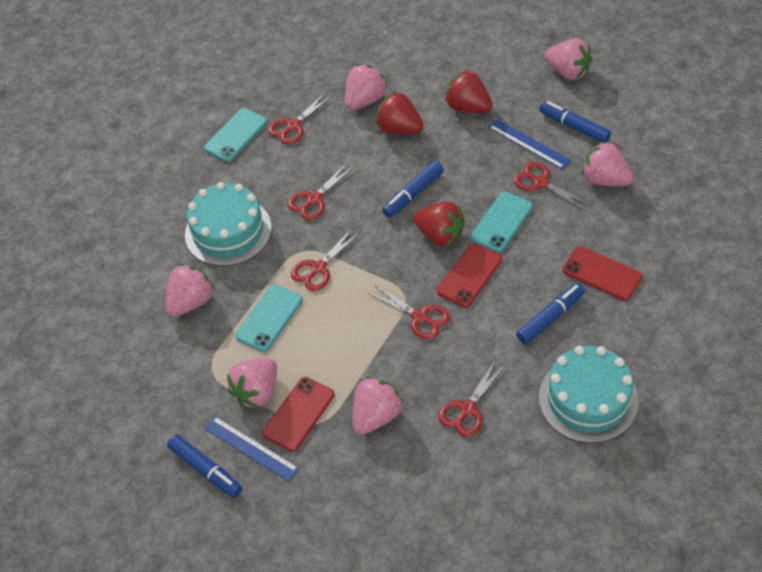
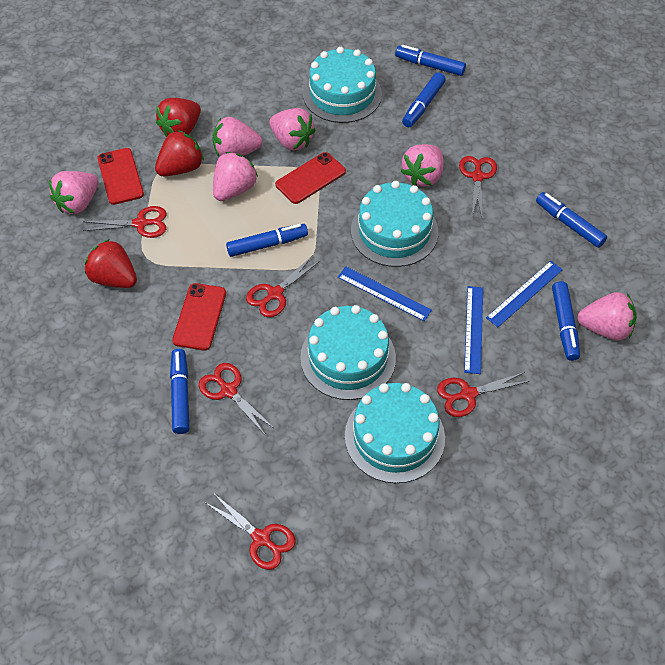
blue marker: 4 -> 6
blue ruler: 2 -> 3
turquoise cake: 2 -> 4
turquoise phone: 3 -> 0

